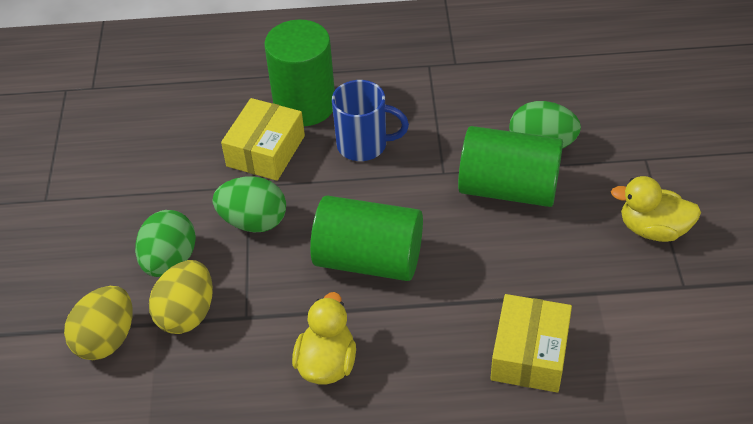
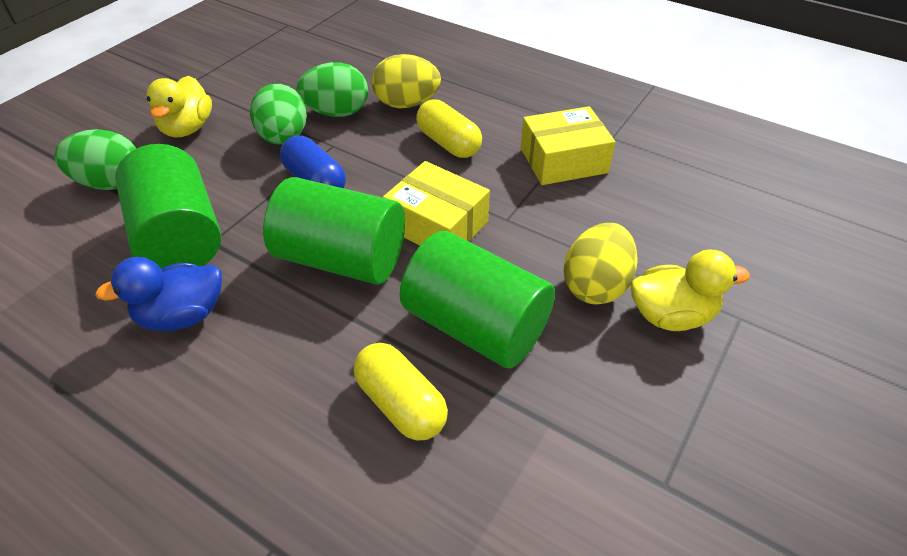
blue capsule: 0 -> 1
blue duck: 0 -> 1
blue mug: 1 -> 0
yellow capsule: 0 -> 2

